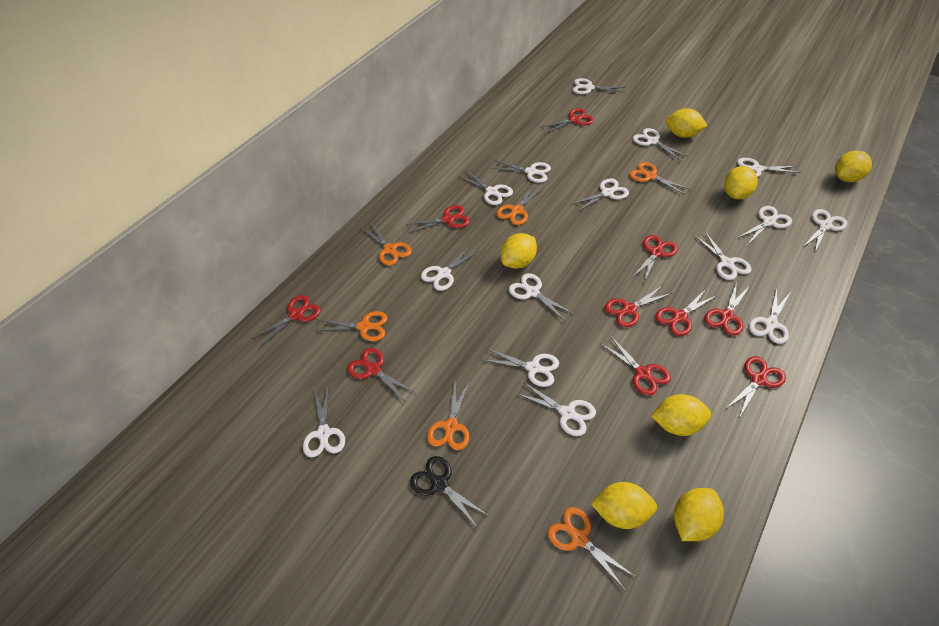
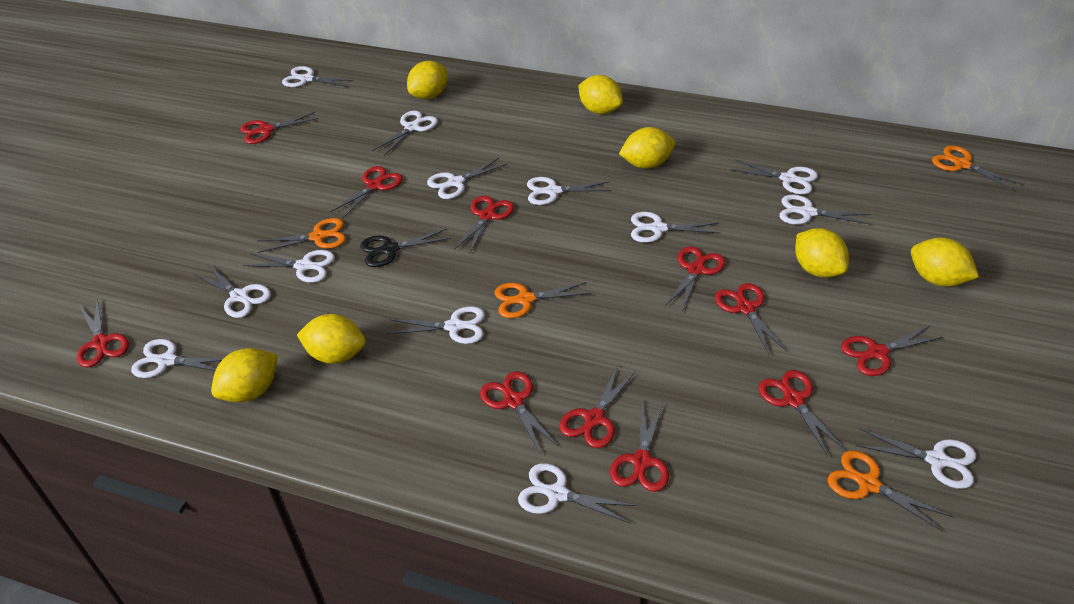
orange scissors: 6 -> 4
red scissors: 10 -> 11
white scissors: 15 -> 13

